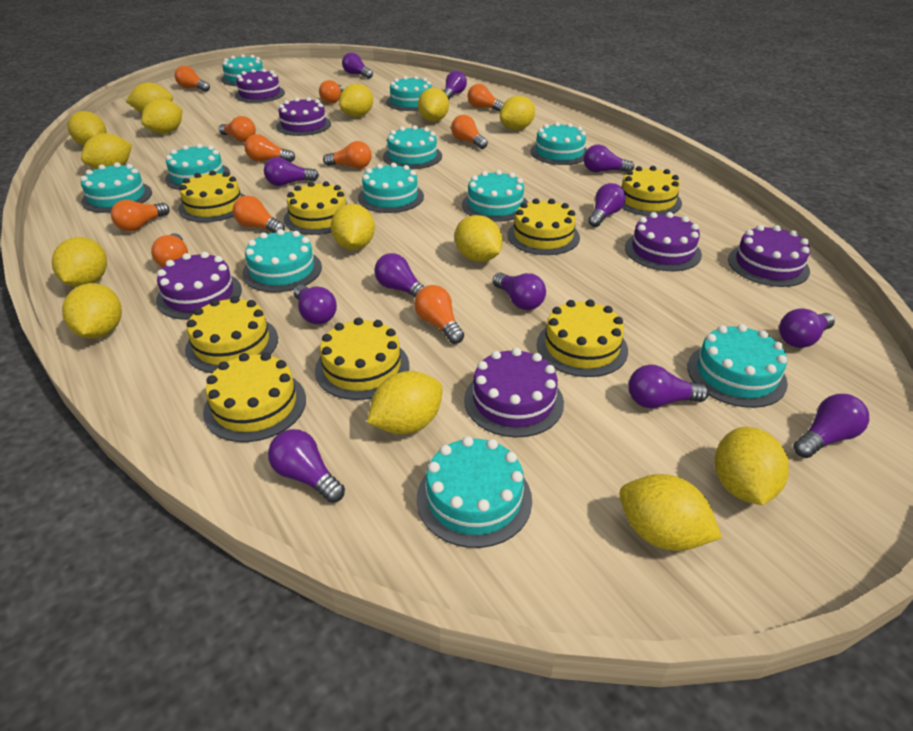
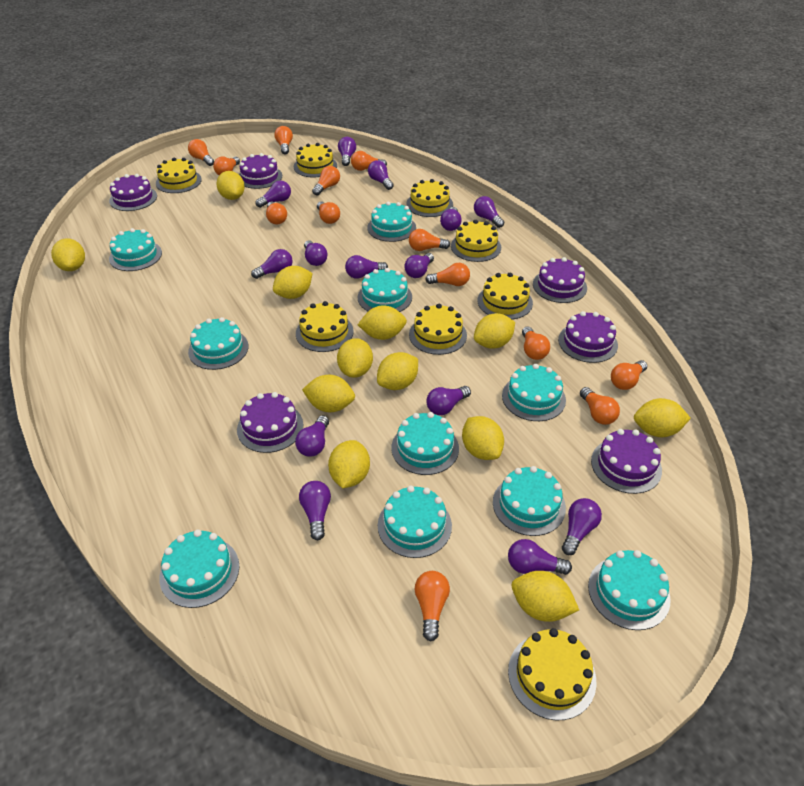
orange light bulb: 11 -> 13
purple light bulb: 12 -> 14
turquoise cake: 11 -> 10
yellow lemon: 14 -> 12

